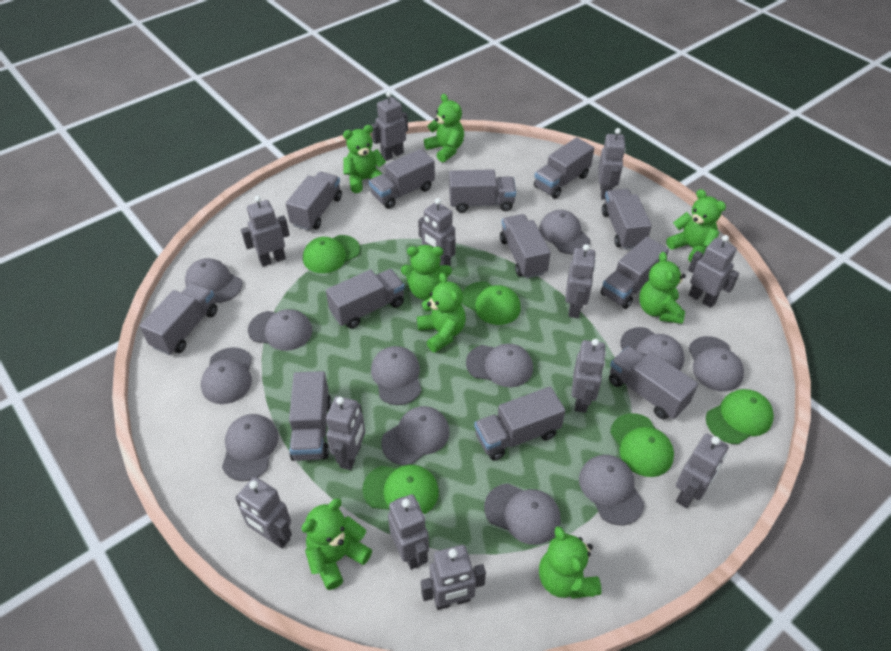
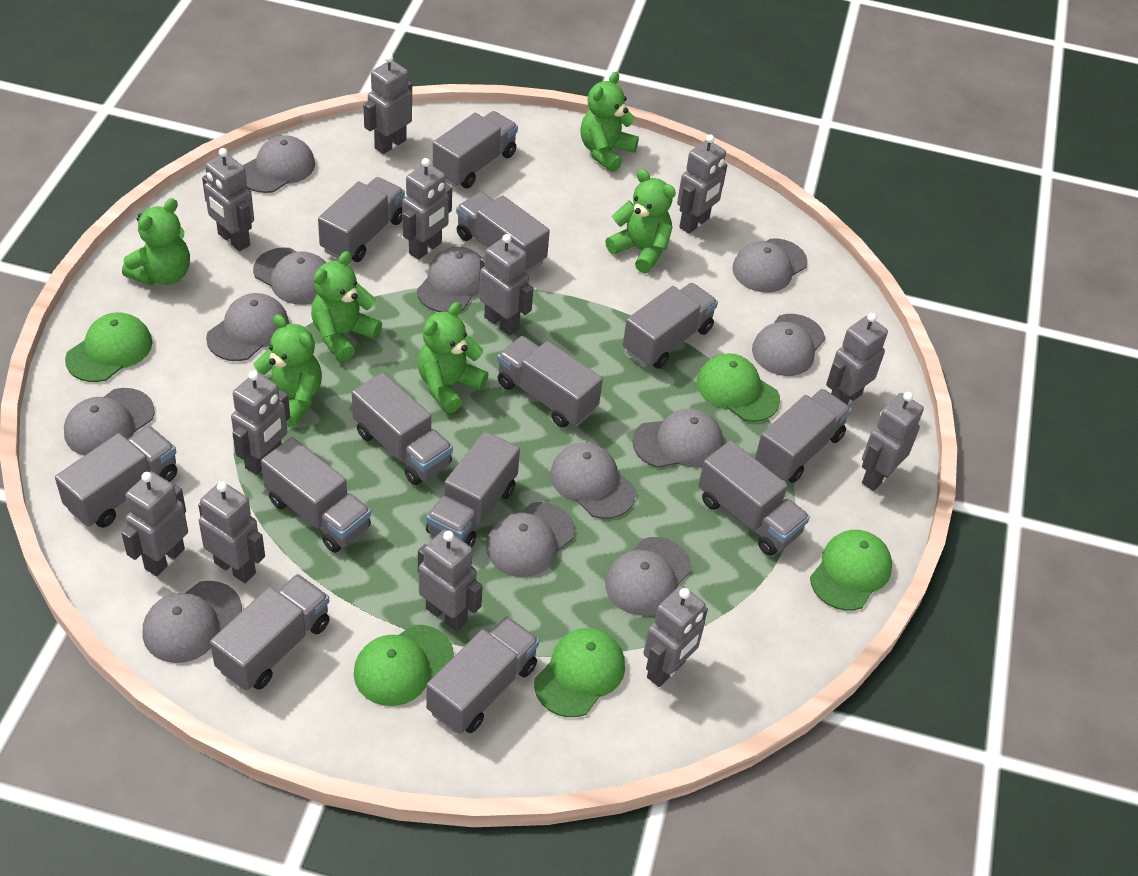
green teddy bear: 8 -> 6
grey truck: 12 -> 13

